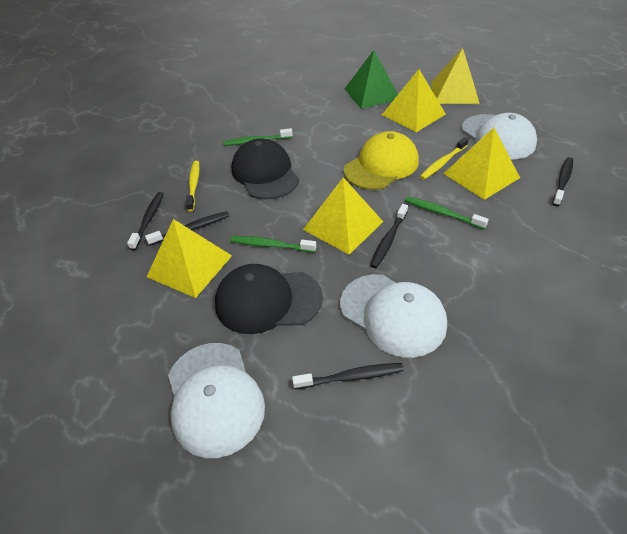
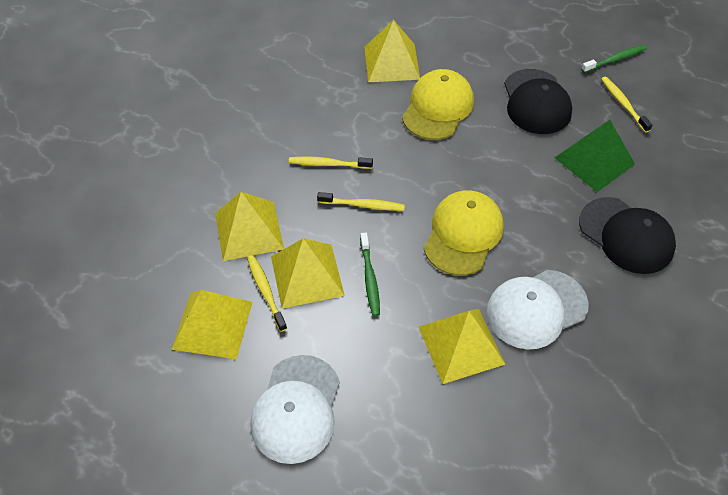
black toothbrush: 5 -> 0
green toothbrush: 3 -> 2
white cap: 3 -> 2
yellow cap: 1 -> 2
yellow toothbrush: 2 -> 4

